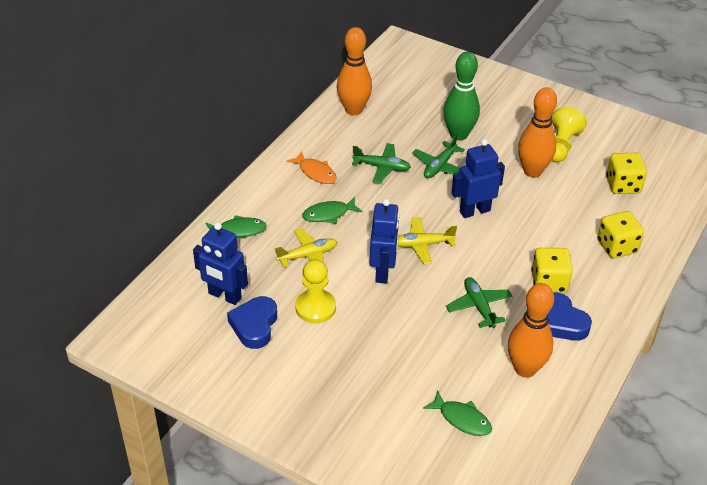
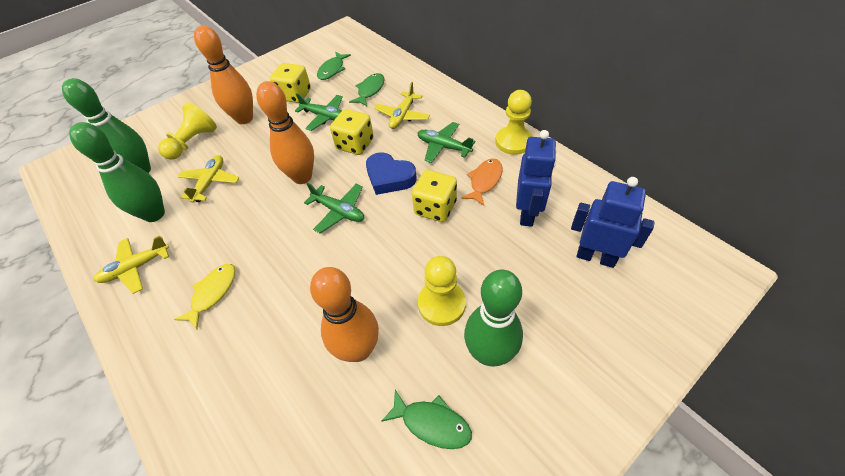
blue heart: 2 -> 1
blue robot: 3 -> 2
green bowling pin: 1 -> 3
yellow fish: 0 -> 1
yellow pawn: 2 -> 3
yellow plane: 2 -> 3

